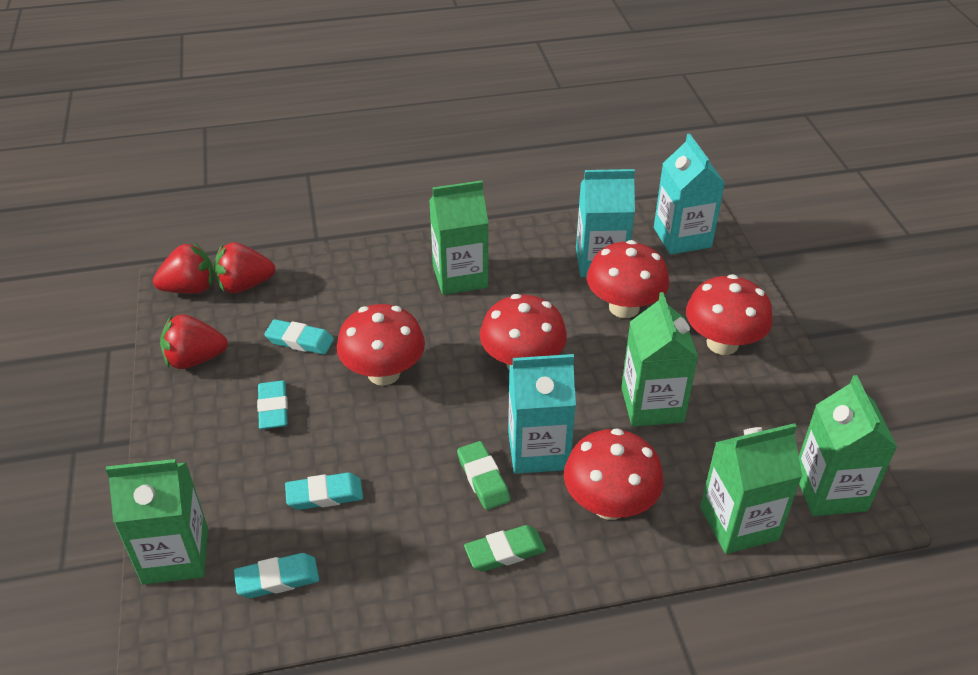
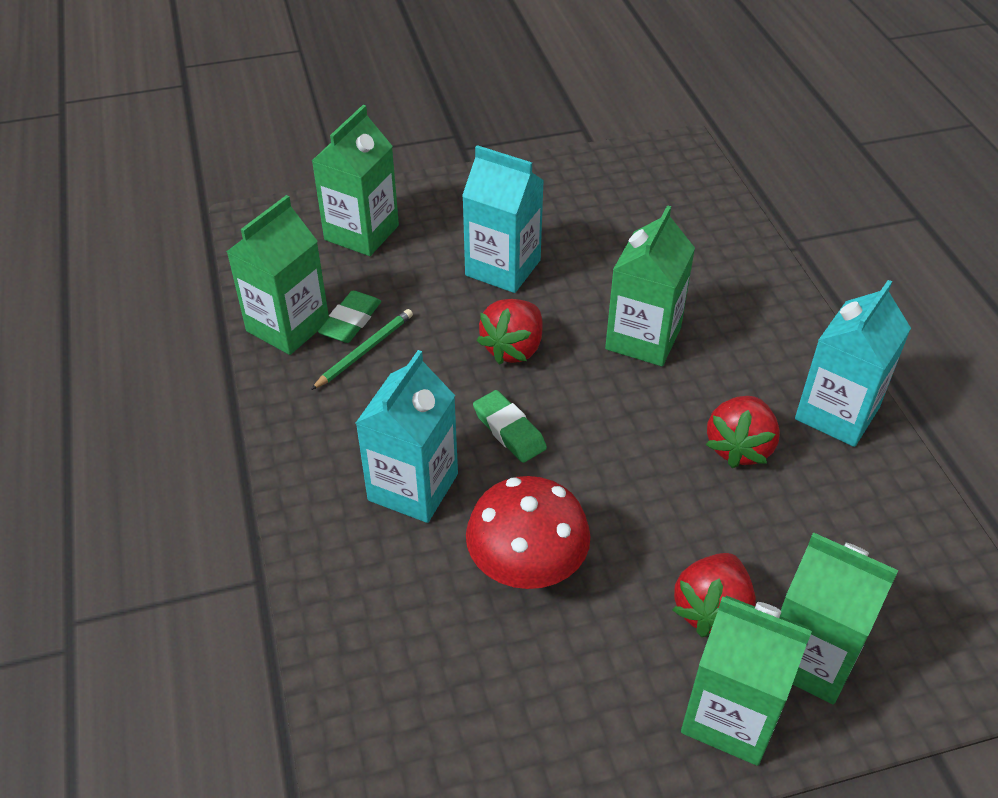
green pencil: 0 -> 1
red mushroom: 5 -> 1
turquoise eraser: 4 -> 0

